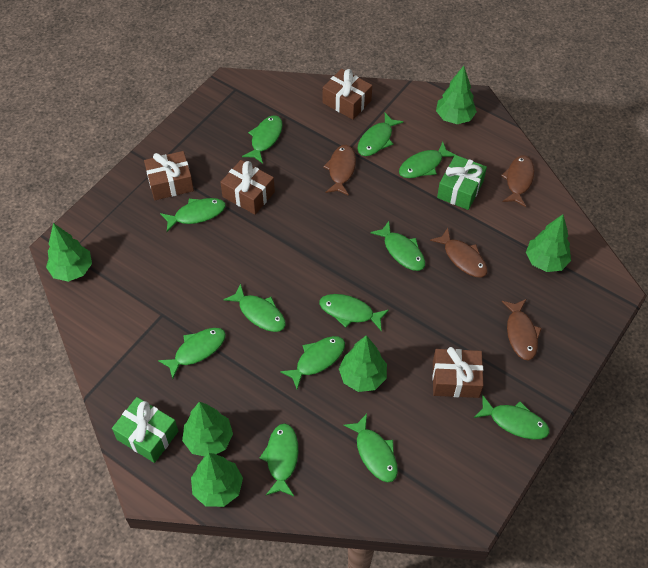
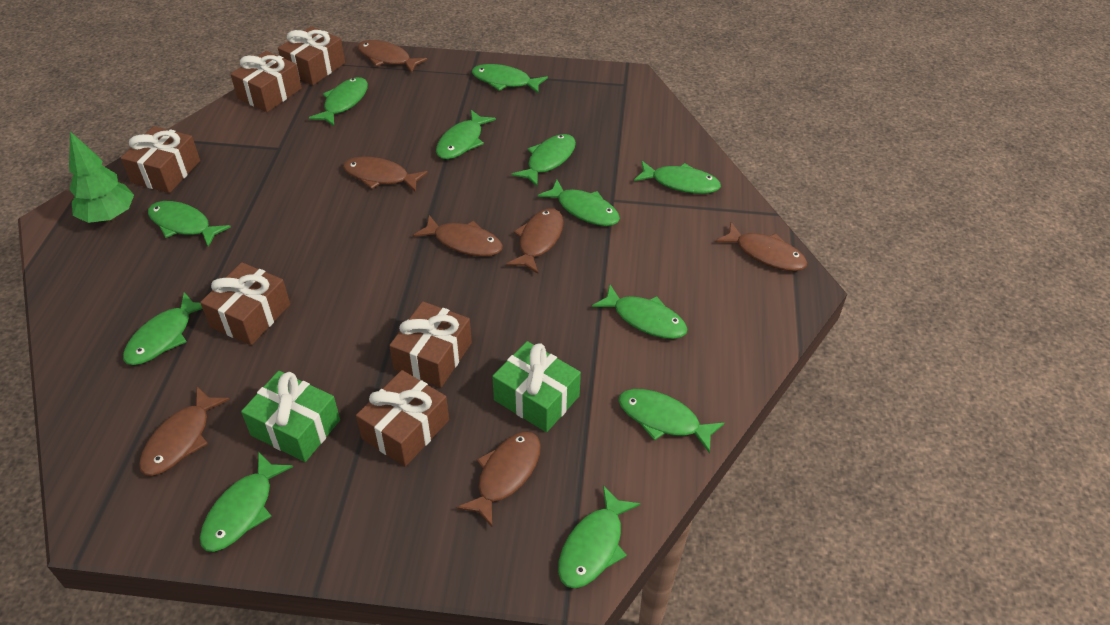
brown fish: 4 -> 7
brown gift: 4 -> 6
green tree: 6 -> 1

